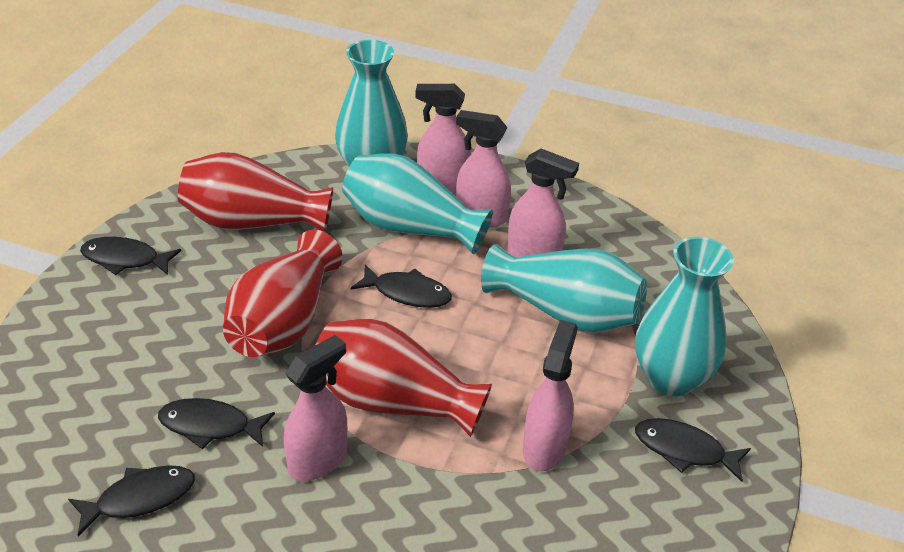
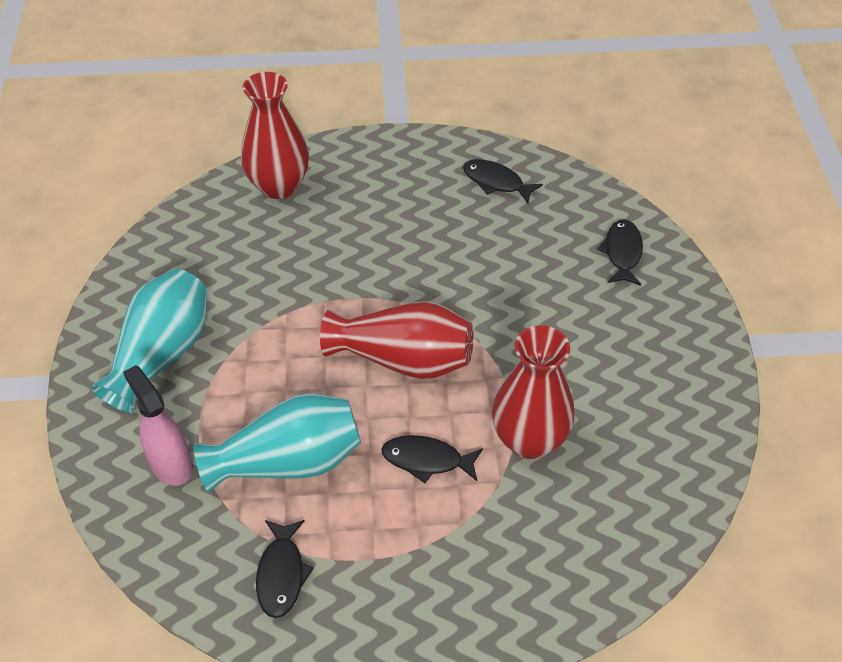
black fish: 5 -> 4
pink spray bottle: 5 -> 1
turquoise vase: 4 -> 2

